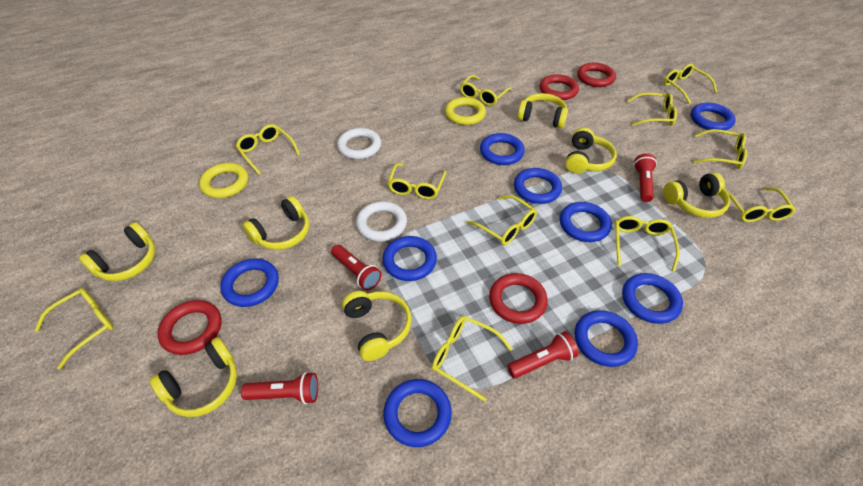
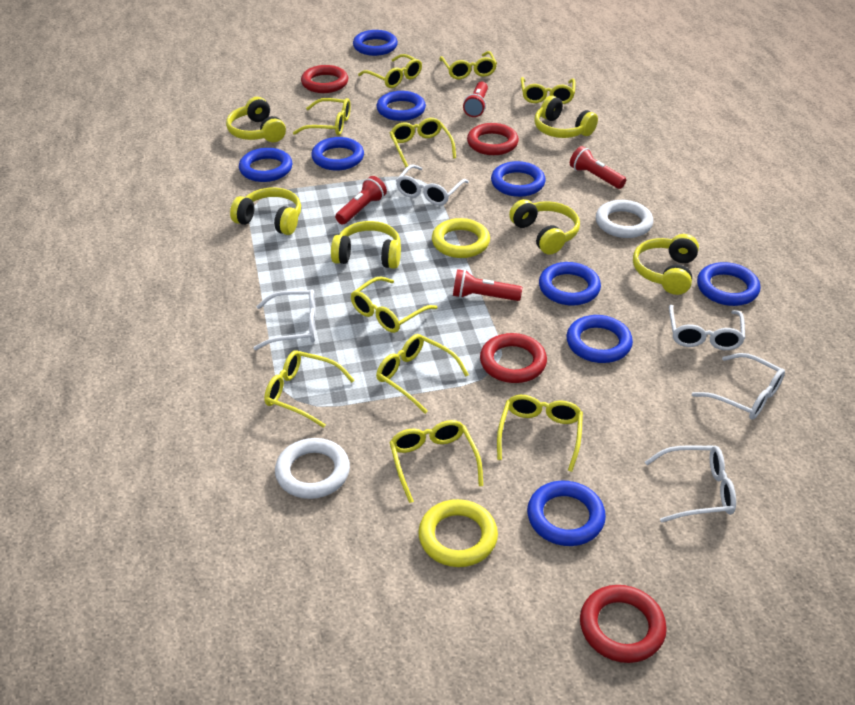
white glasses: 0 -> 5
yellow glasses: 11 -> 10
yellow headphones: 7 -> 6

